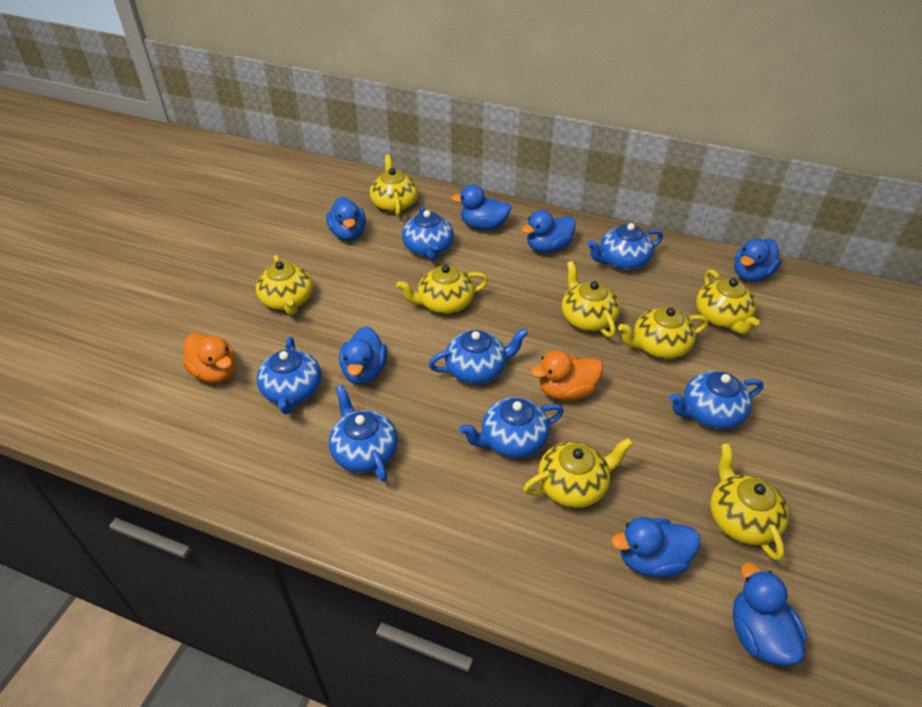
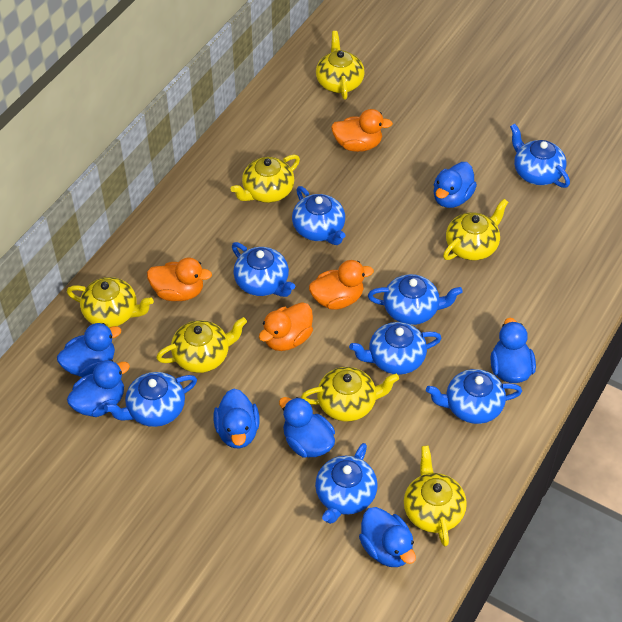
blue teapot: 7 -> 8
orange duck: 2 -> 4
yellow teapot: 8 -> 7

